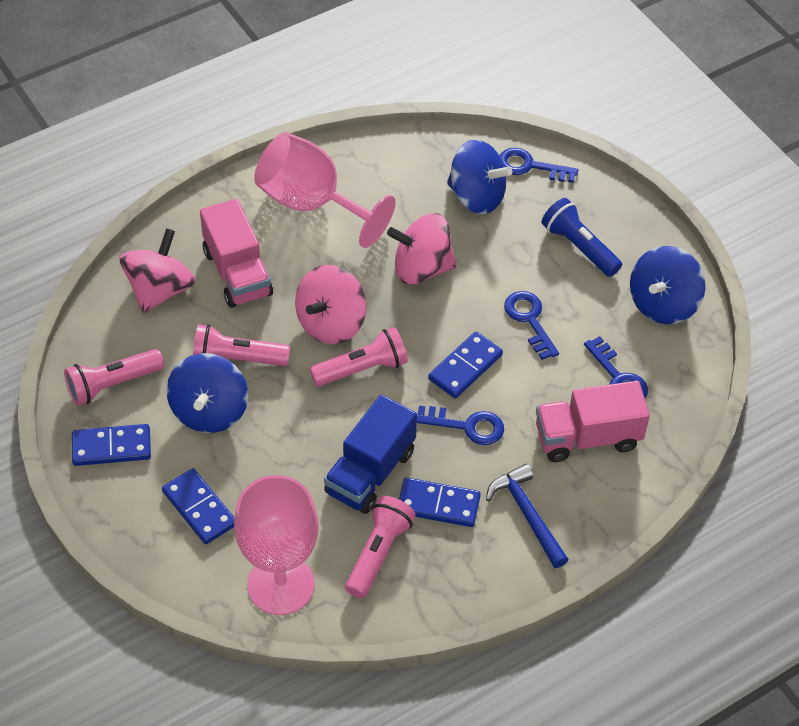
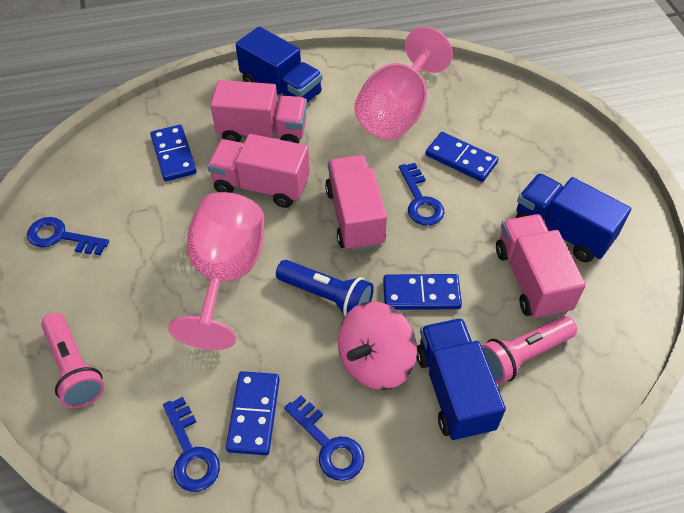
blue hammer: 1 -> 0
blue spinning top: 3 -> 0
blue truck: 1 -> 3
pink flashlight: 4 -> 2
pink spinning top: 3 -> 1
pink truck: 2 -> 4

